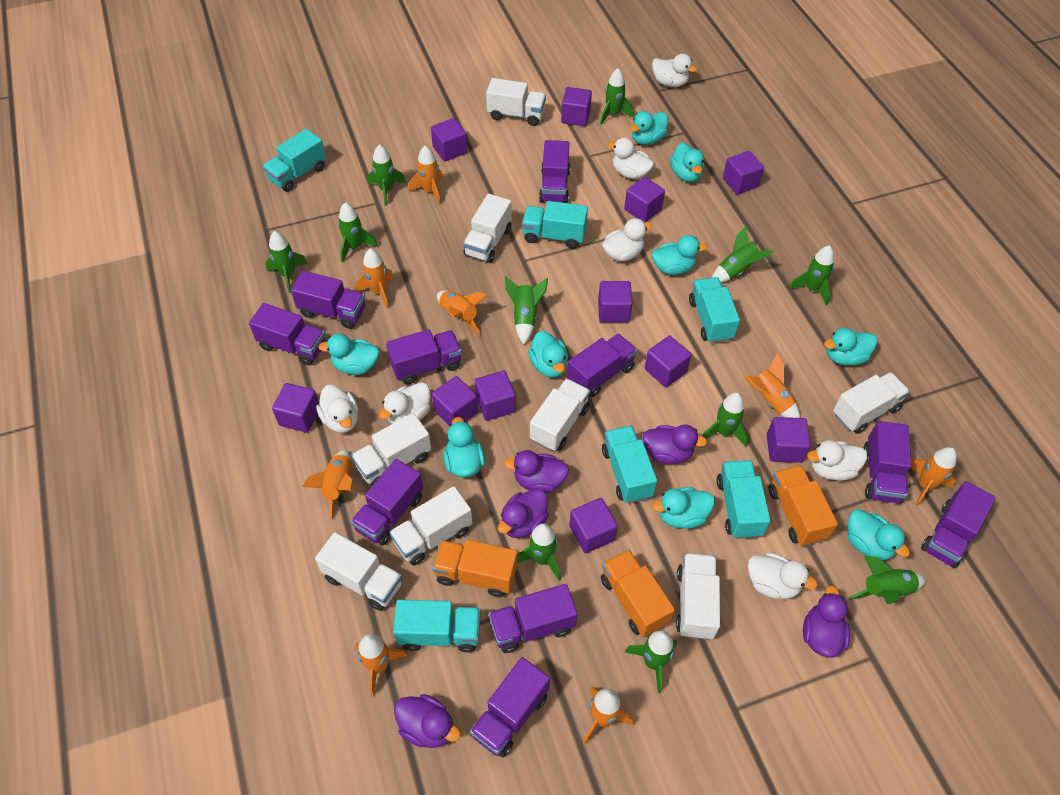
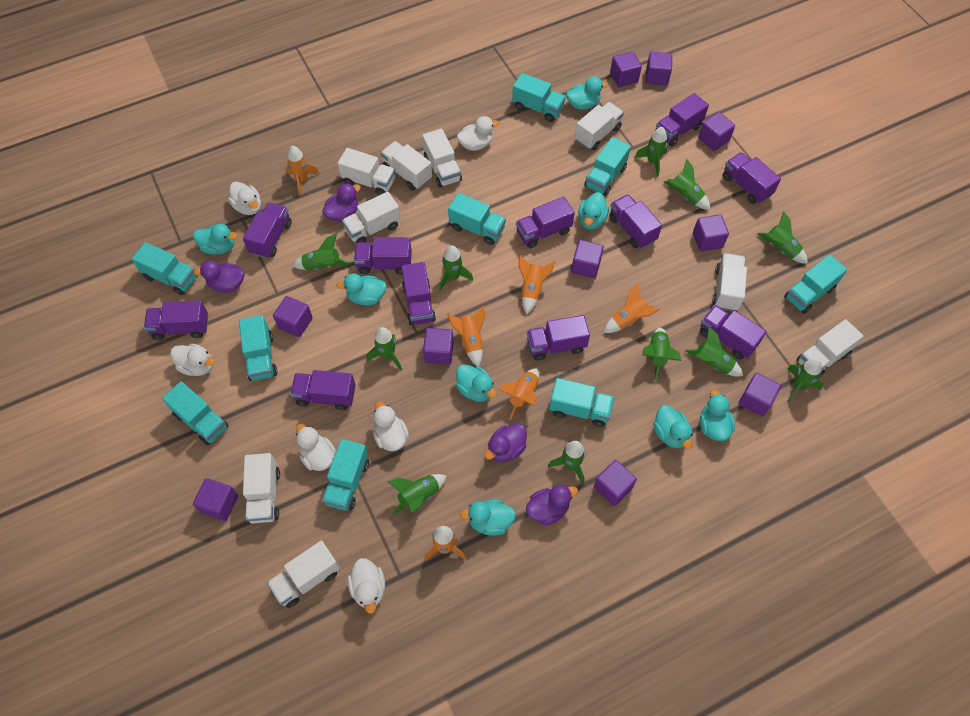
orange rocket: 8 -> 6
orange truck: 3 -> 0
purple cube: 11 -> 10
purple duck: 5 -> 4
purple truck: 10 -> 11
turquoise duck: 9 -> 8
turquoise truck: 6 -> 9
white duck: 7 -> 6
white truck: 8 -> 9

